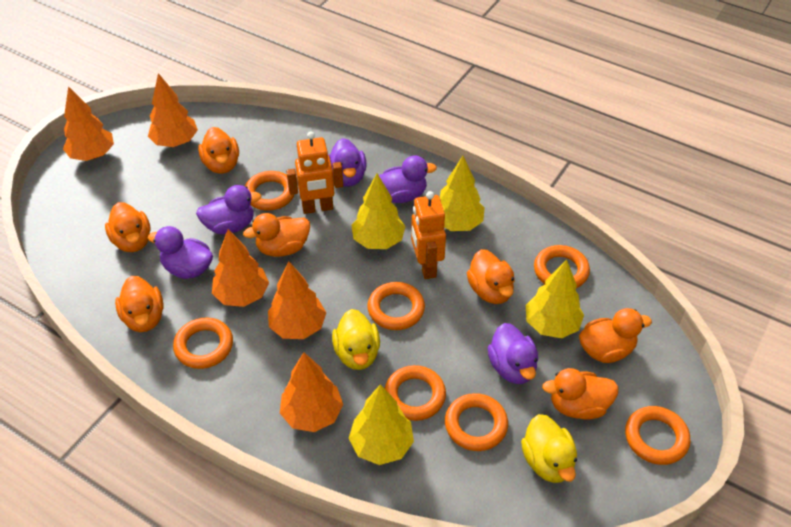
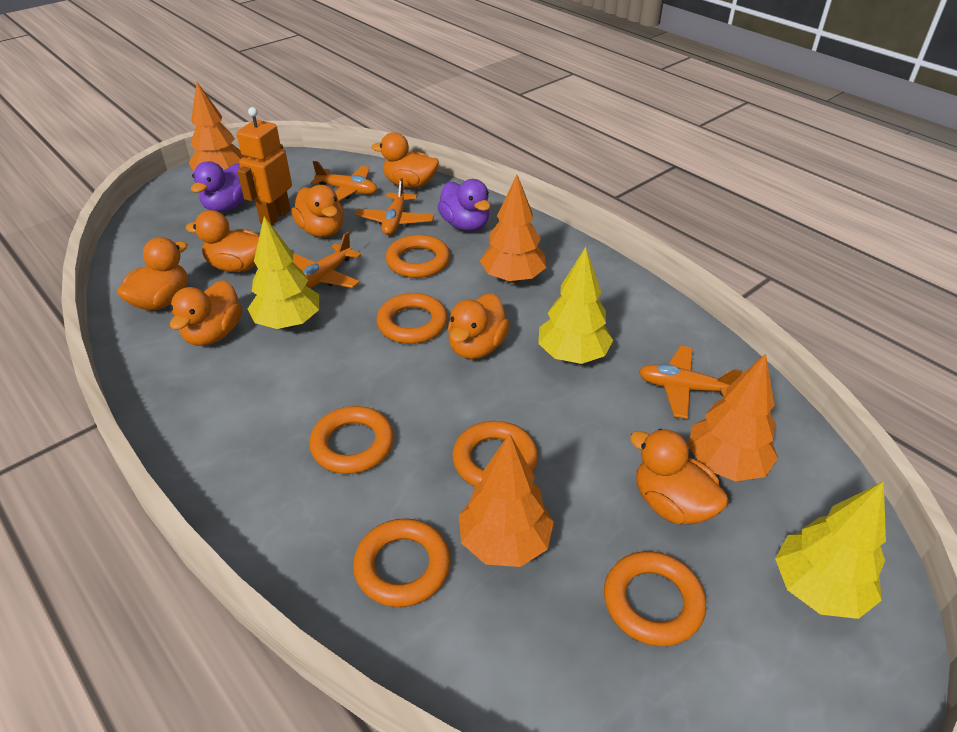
orange plane: 0 -> 4
orange ring: 7 -> 6
orange robot: 2 -> 1
orange tree: 5 -> 4
purple duck: 5 -> 2
yellow duck: 2 -> 0
yellow tree: 4 -> 3

